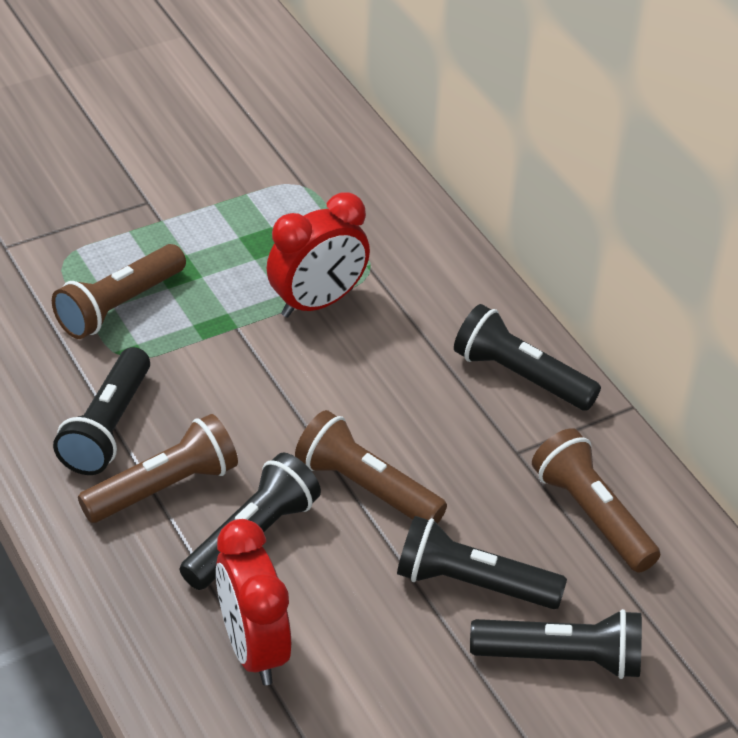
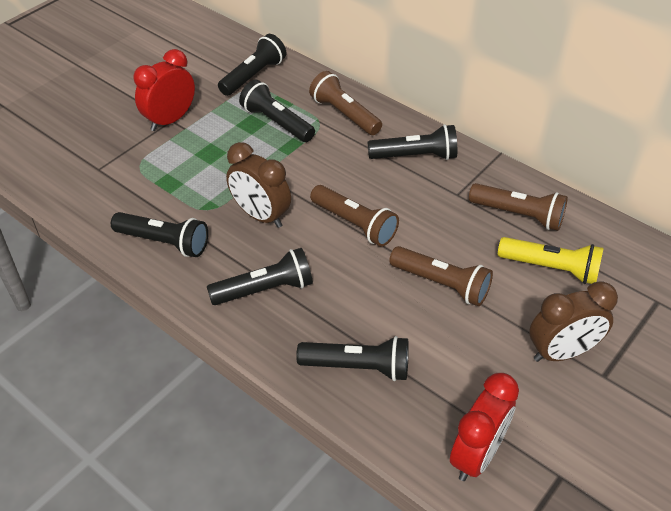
black flashlight: 5 -> 6
brown clock: 0 -> 2
yellow flashlight: 0 -> 1

